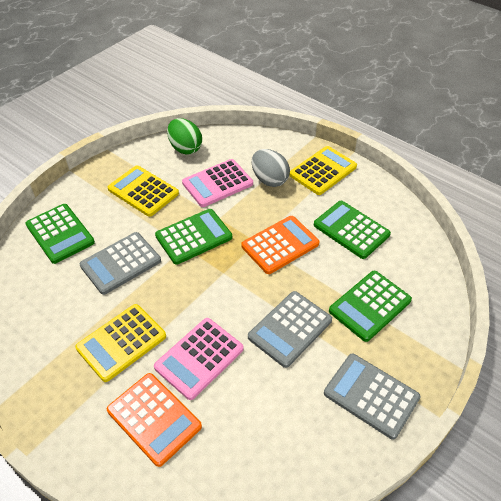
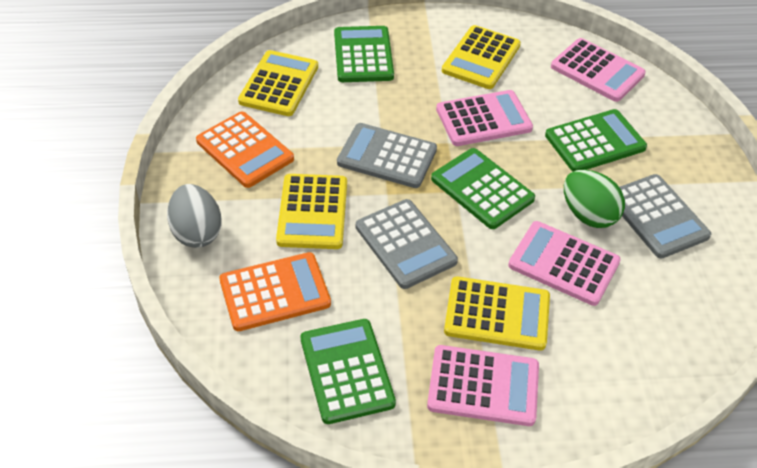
pink calculator: 2 -> 4
yellow calculator: 3 -> 4

